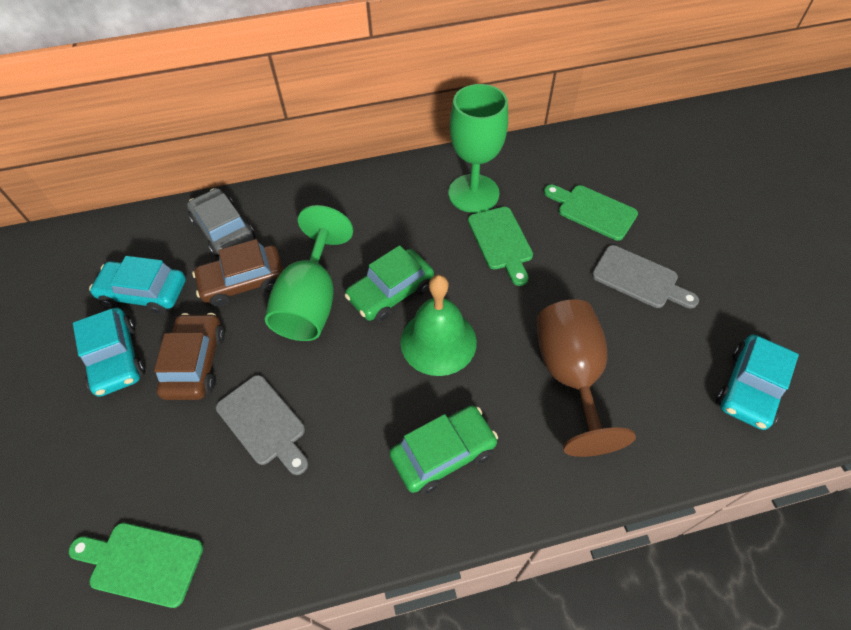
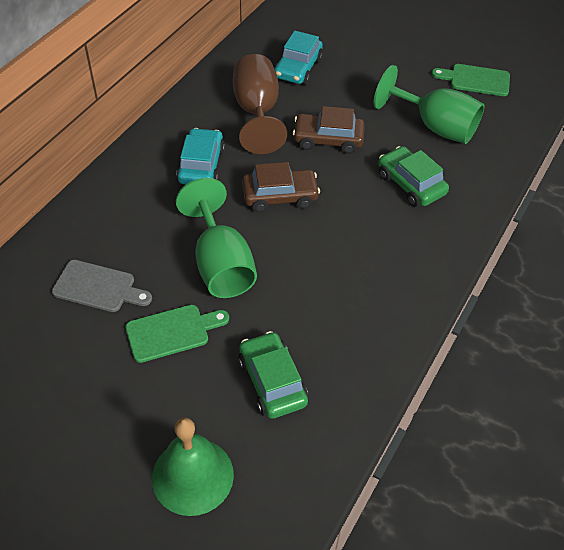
green cutting board: 3 -> 2
grey car: 1 -> 0
grey cutting board: 2 -> 1
turquoise car: 3 -> 2

